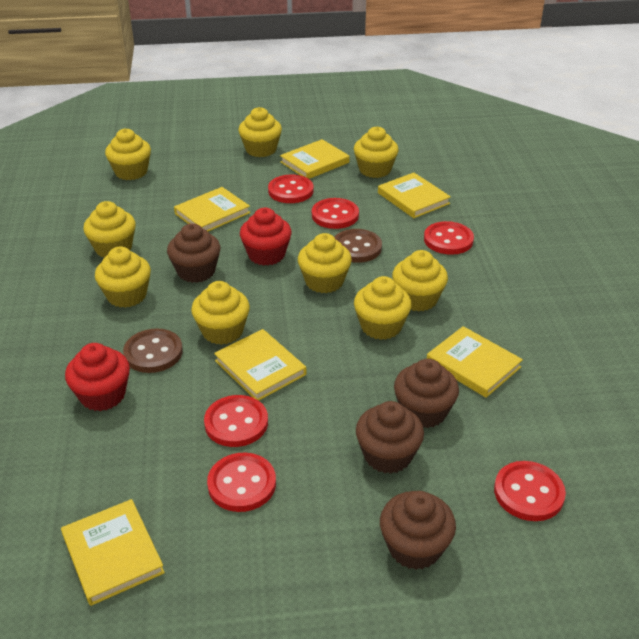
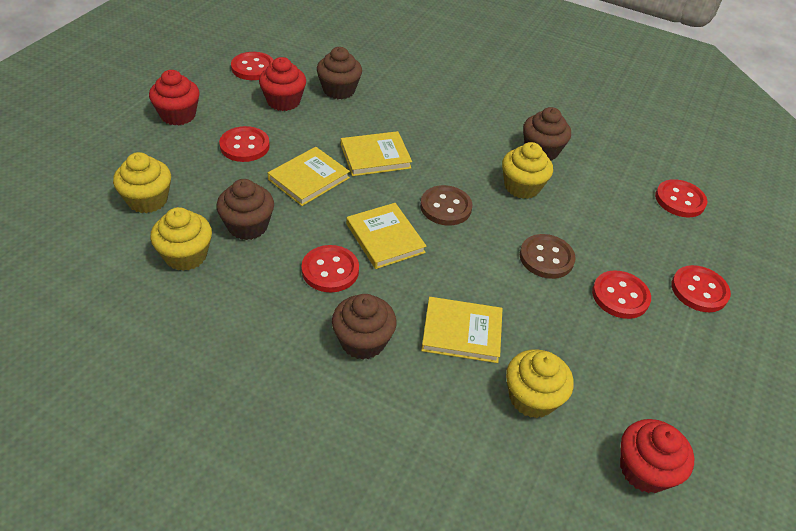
red cupcake: 2 -> 3
yellow book: 6 -> 4
yellow cupcake: 9 -> 4

